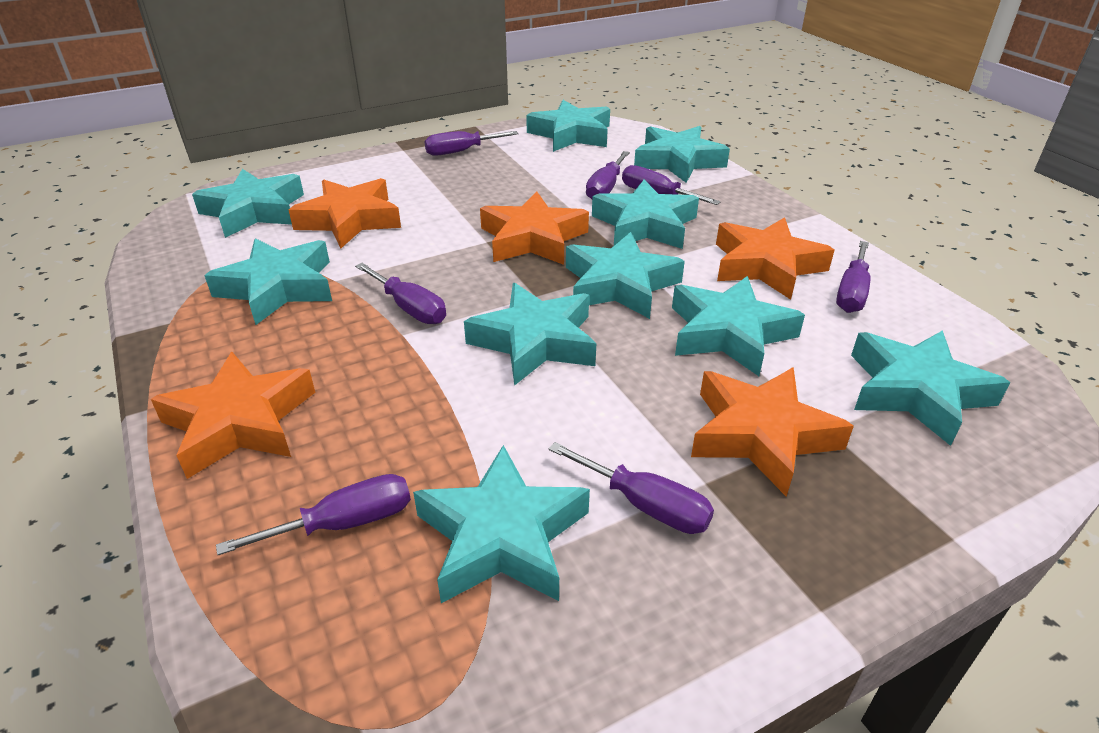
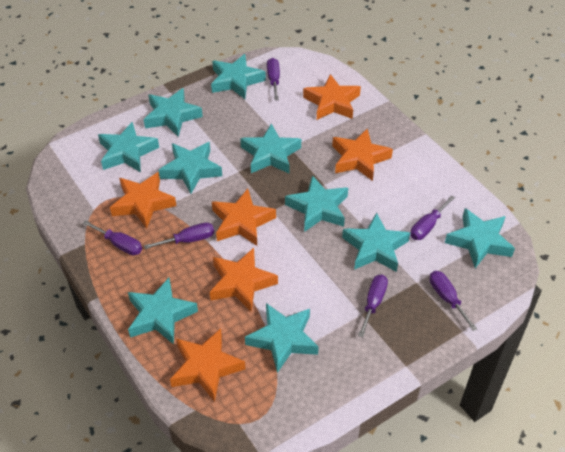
orange star: 5 -> 6
purple screwdriver: 7 -> 6

